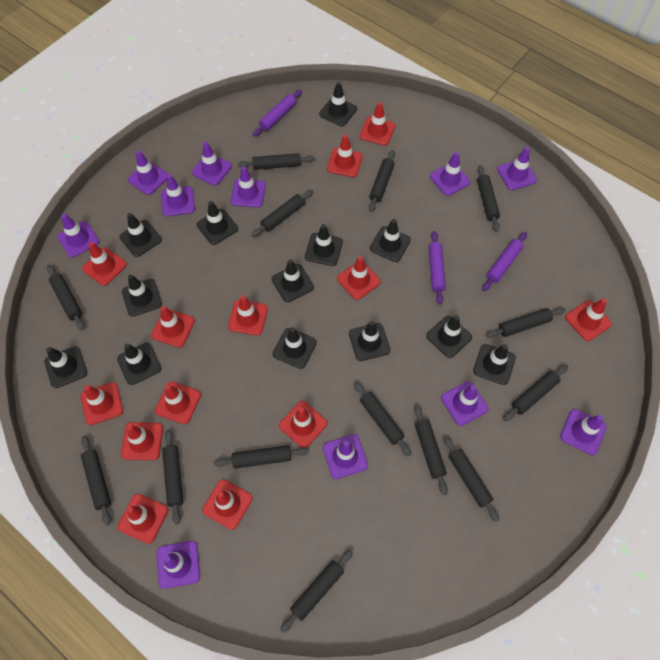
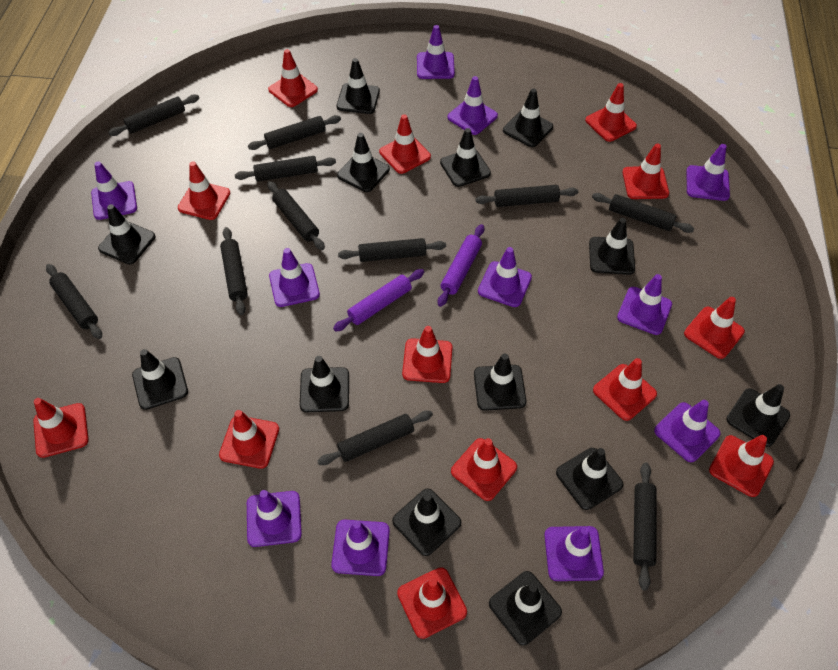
black rolling pin: 14 -> 11
purple rolling pin: 3 -> 2

